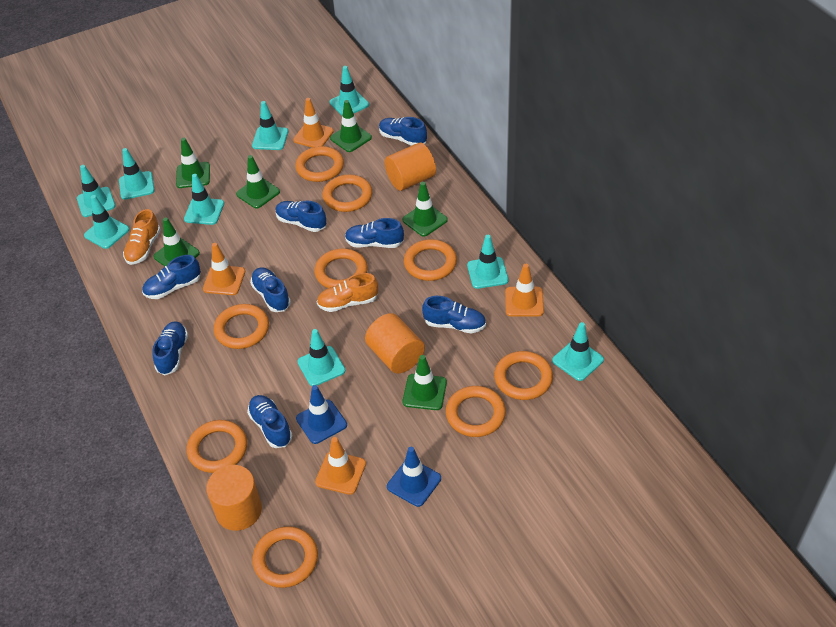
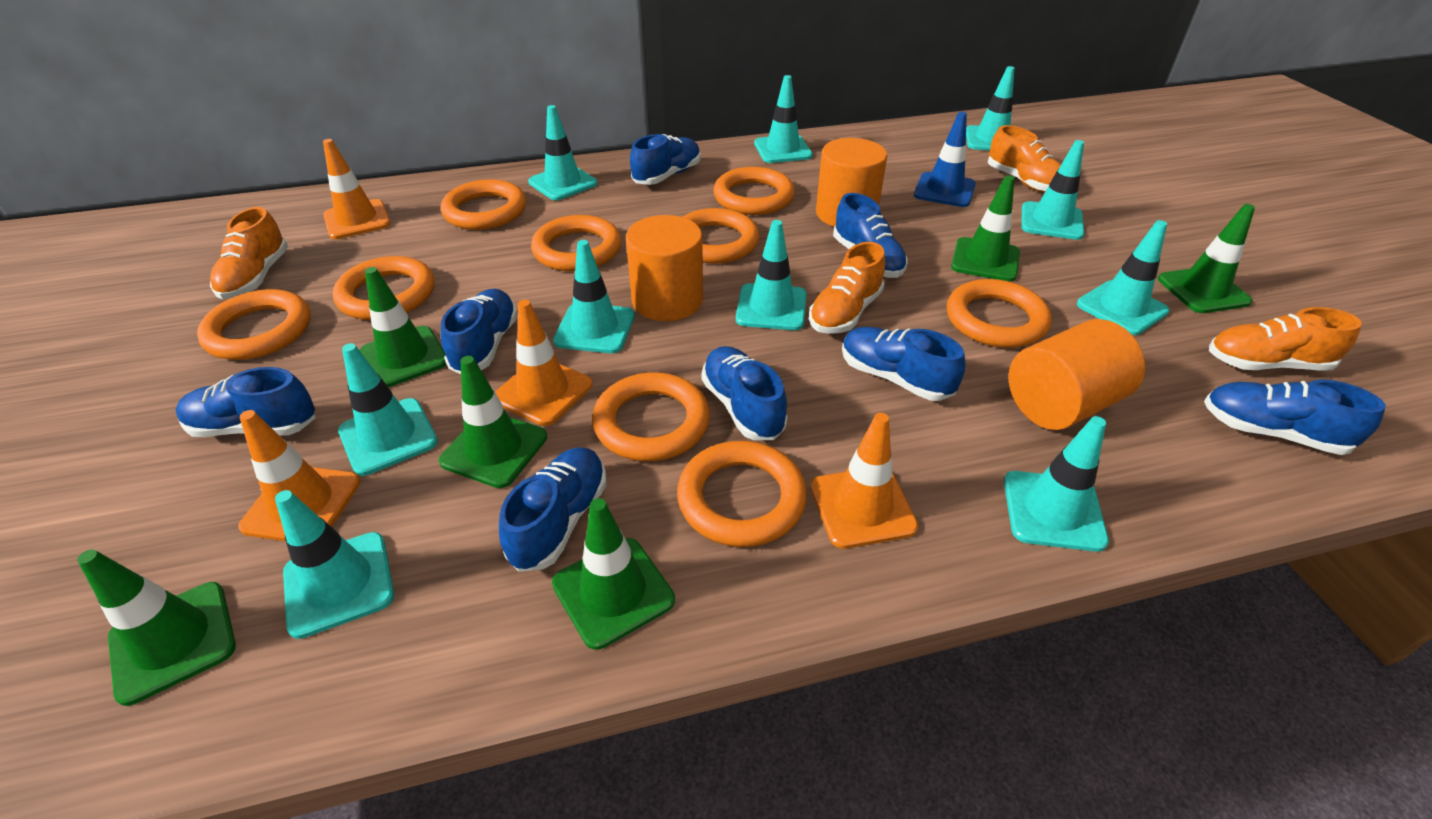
blue traffic cone: 2 -> 1
orange shoe: 2 -> 4
turquoise traffic cone: 9 -> 10

